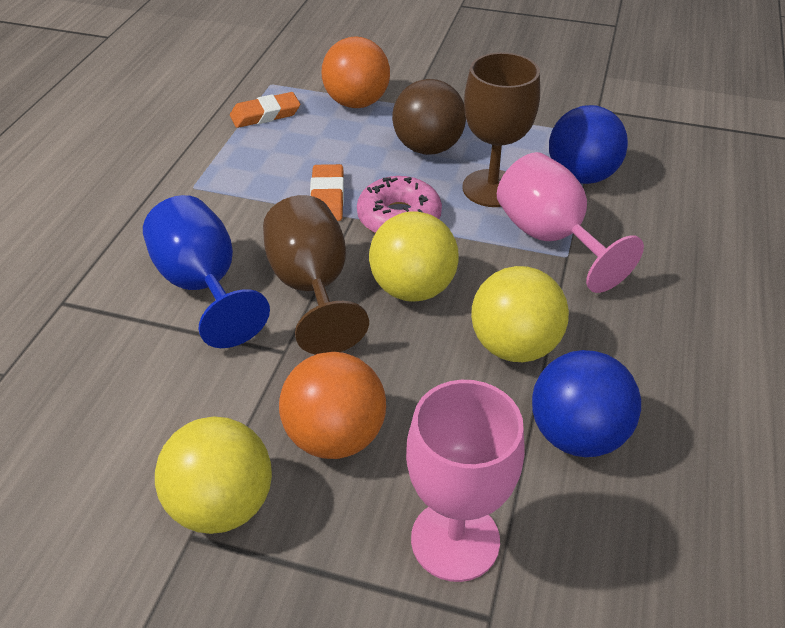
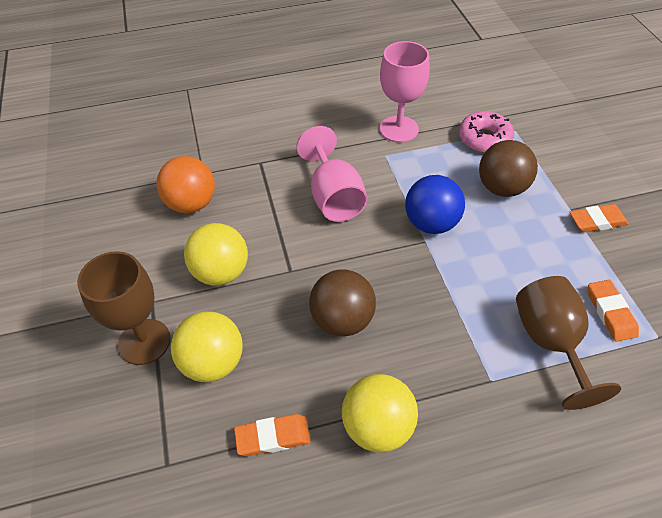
blue ball: 2 -> 1
blue goblet: 1 -> 0
brown ball: 1 -> 2
orange ball: 2 -> 1
orange eraser: 2 -> 3

